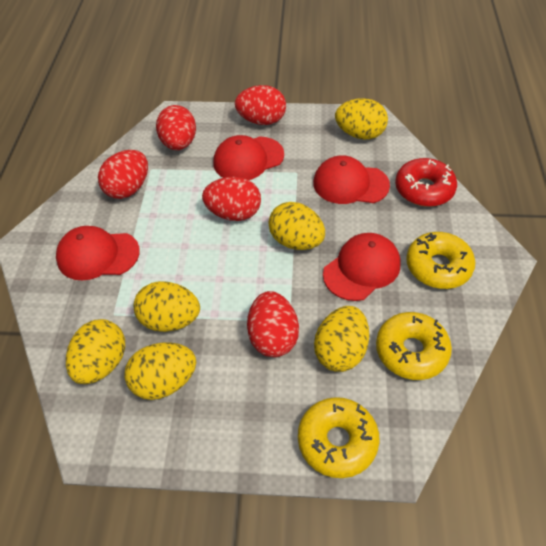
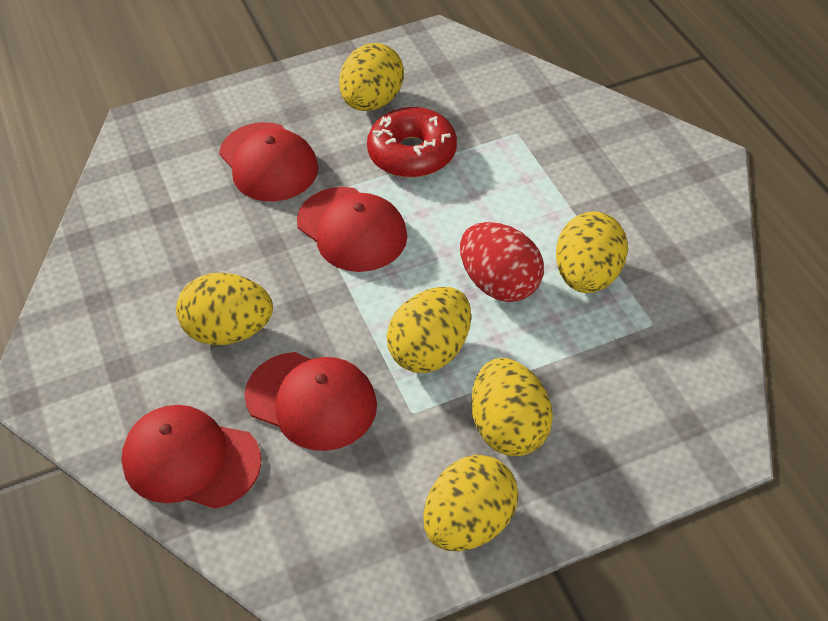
red egg: 5 -> 1
yellow donut: 3 -> 0

